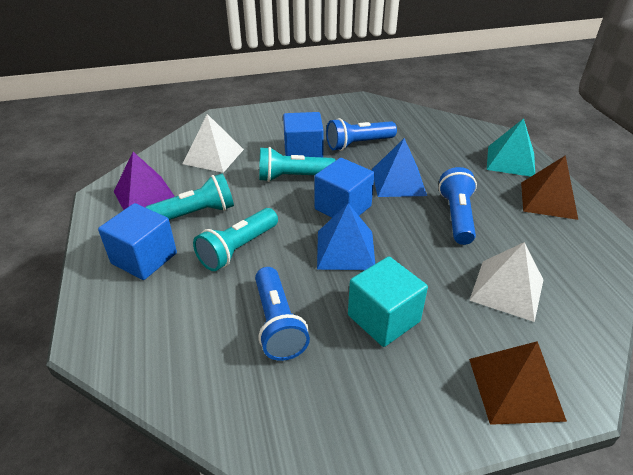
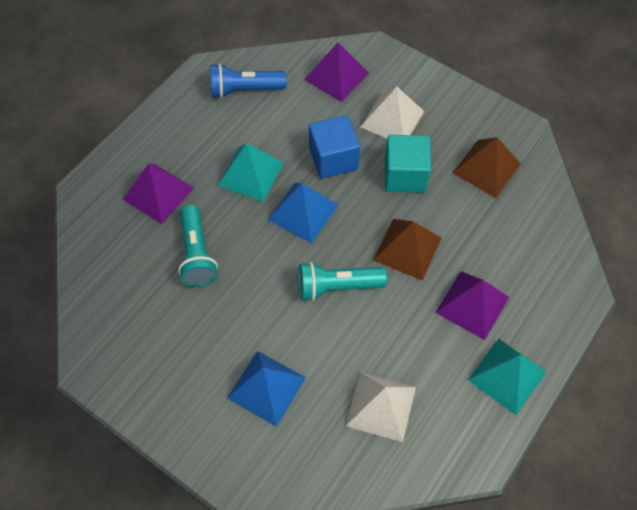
blue cube: 3 -> 1
blue flashlight: 3 -> 1
purple pyramid: 1 -> 3
turquoise flashlight: 3 -> 2
turquoise pyramid: 1 -> 2

